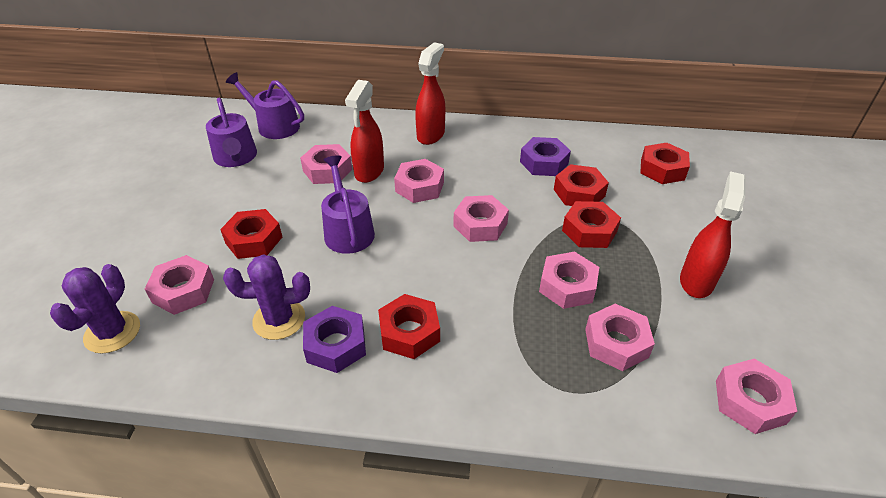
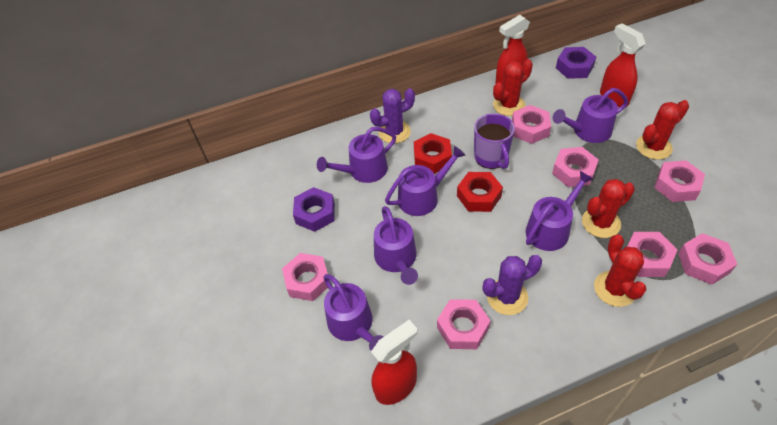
purple mug: 0 -> 1
purple watering can: 3 -> 6
red cactus: 0 -> 4
red nut: 5 -> 2

